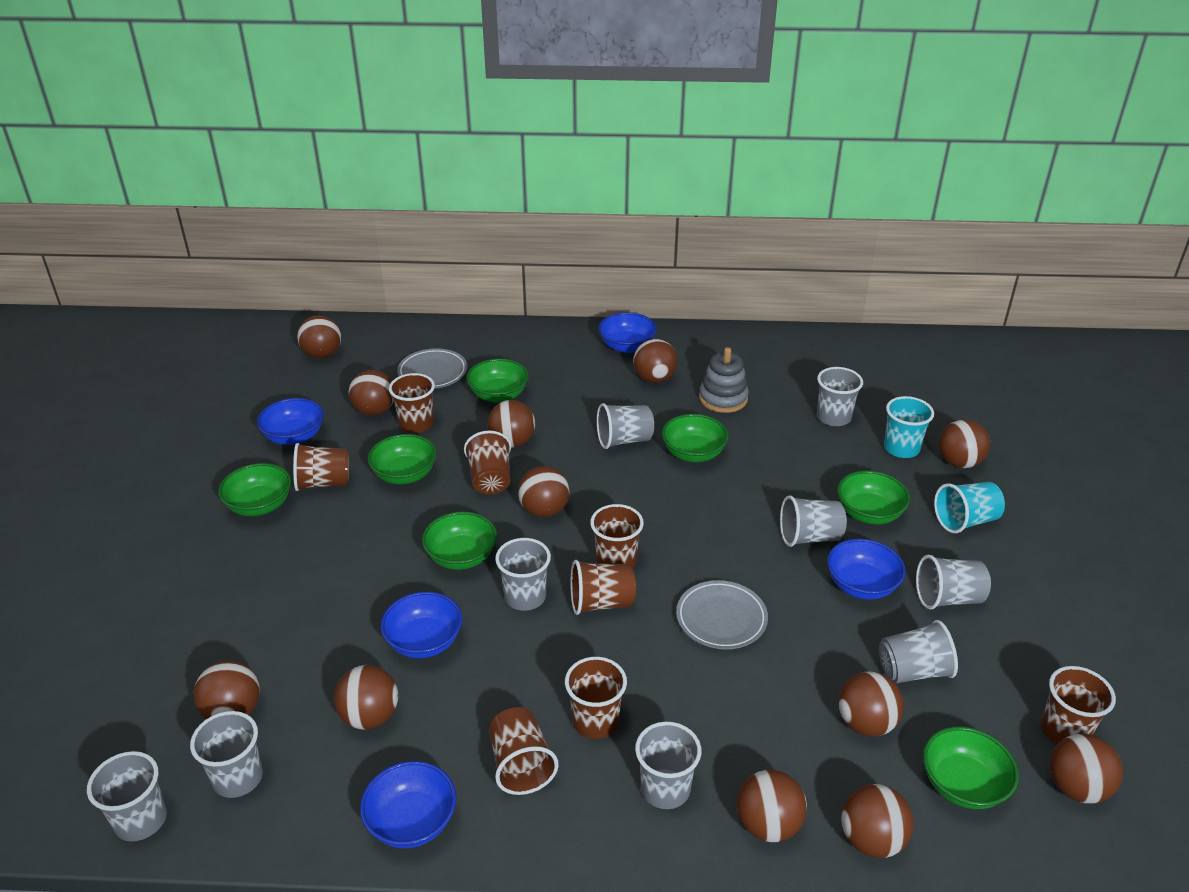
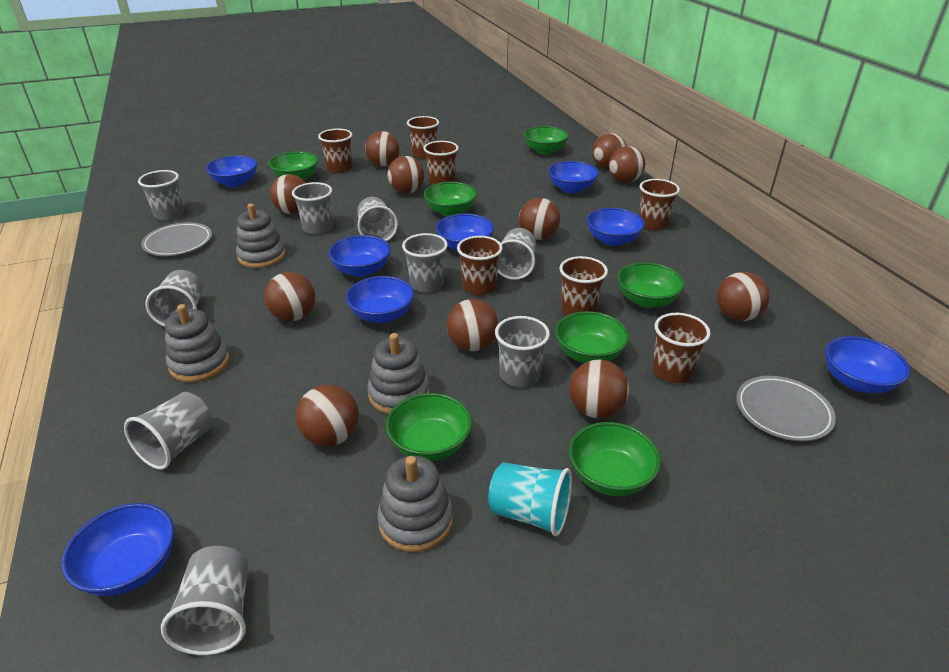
blue bowl: 5 -> 8
brown ball: 12 -> 11
brown cup: 8 -> 7
grey stacking toy: 1 -> 4
turquoise cup: 2 -> 1

